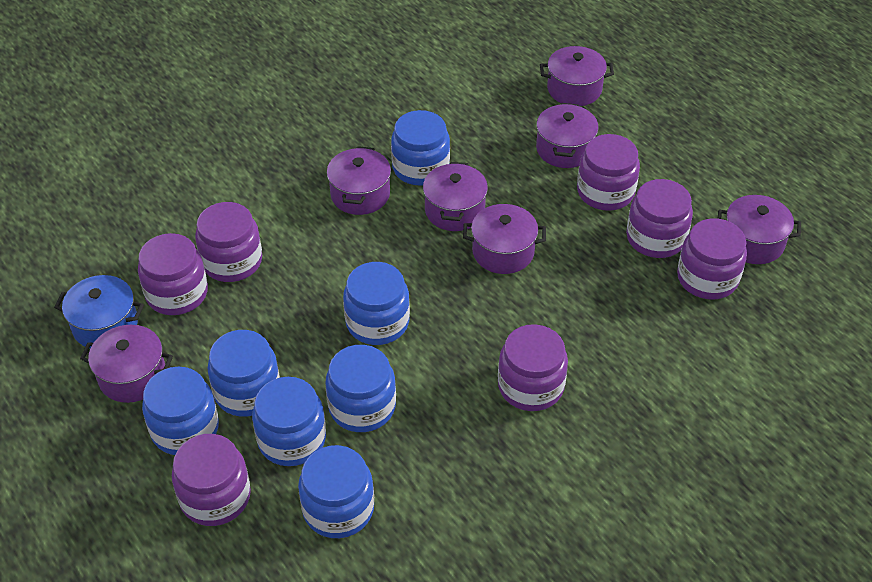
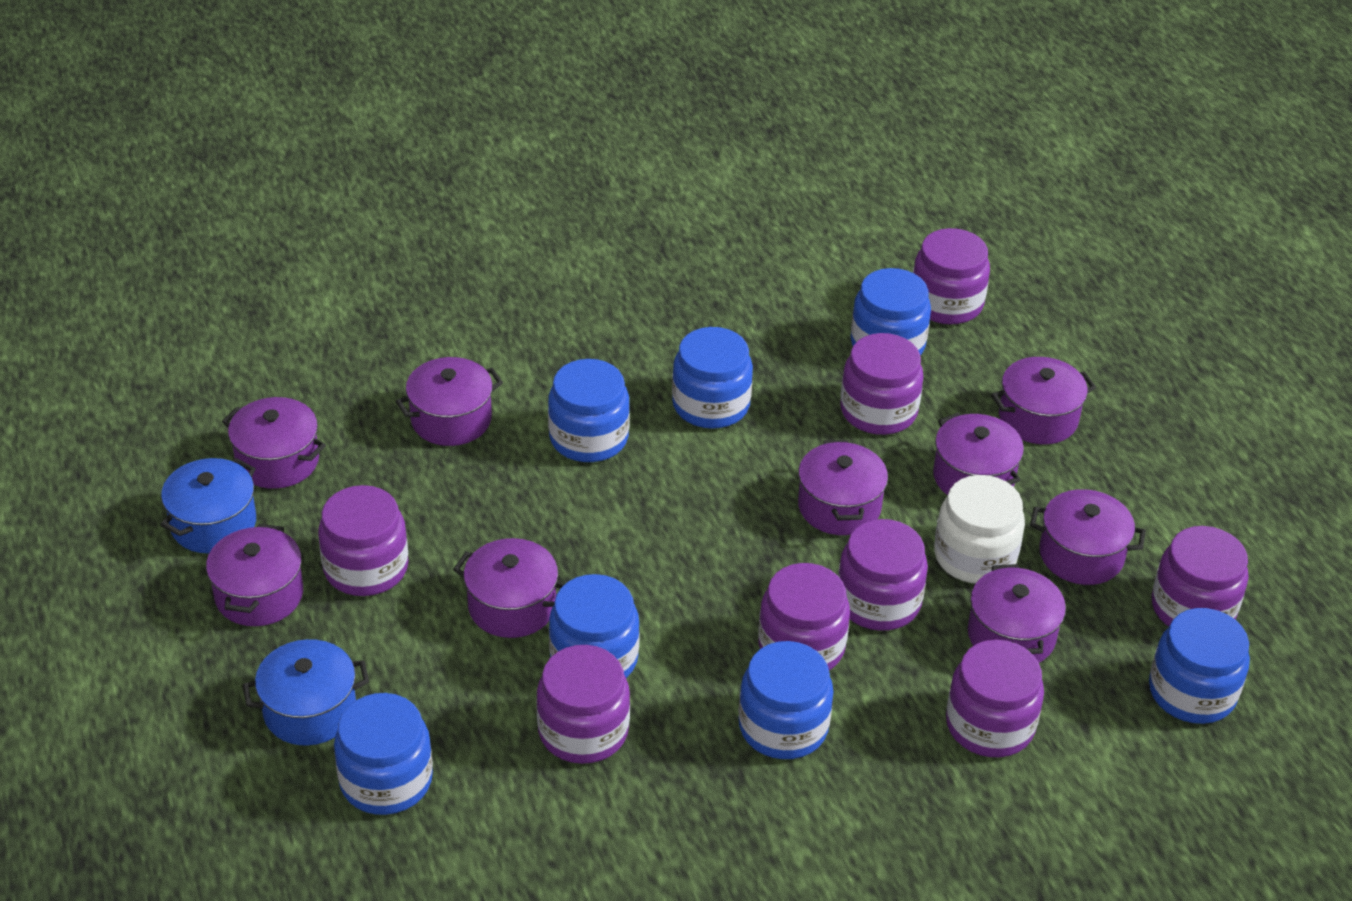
blue pot: 1 -> 2
purple jar: 7 -> 8
purple pot: 7 -> 9
white jar: 0 -> 1

